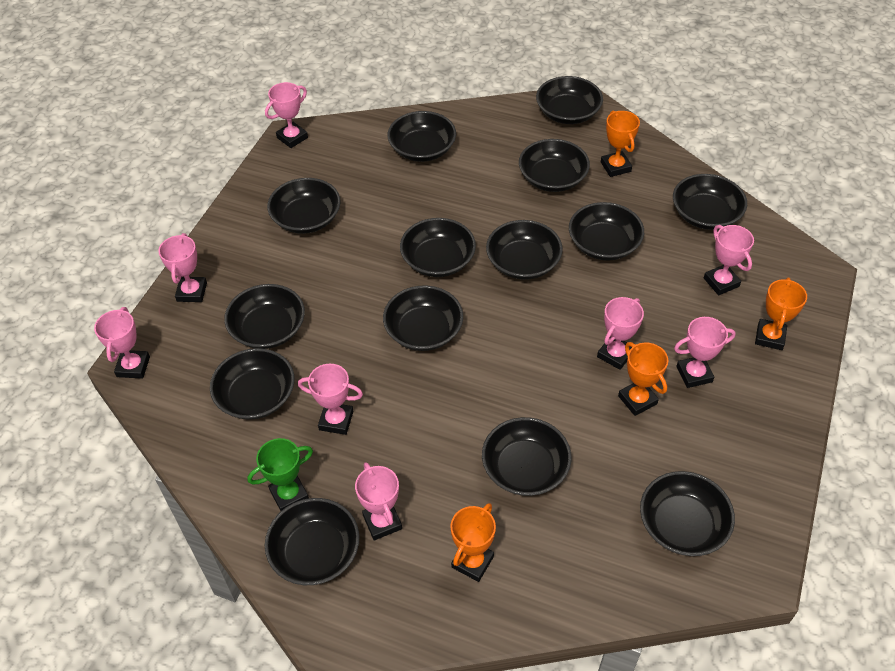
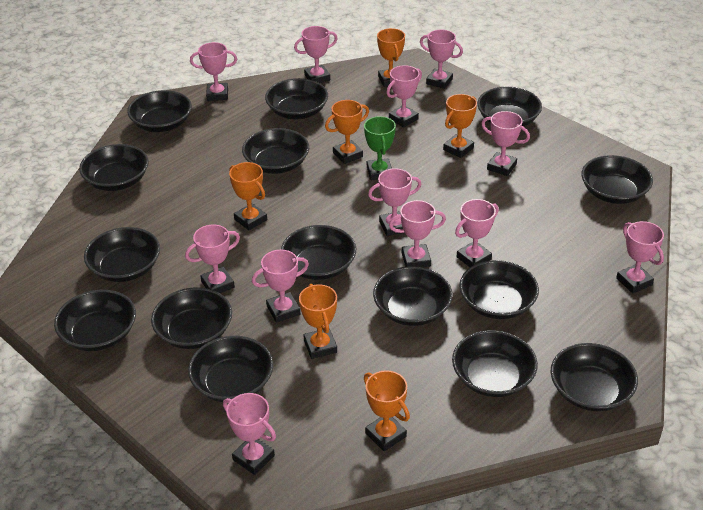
black bowl: 14 -> 15
orange trophy: 4 -> 6
pink trophy: 8 -> 12

